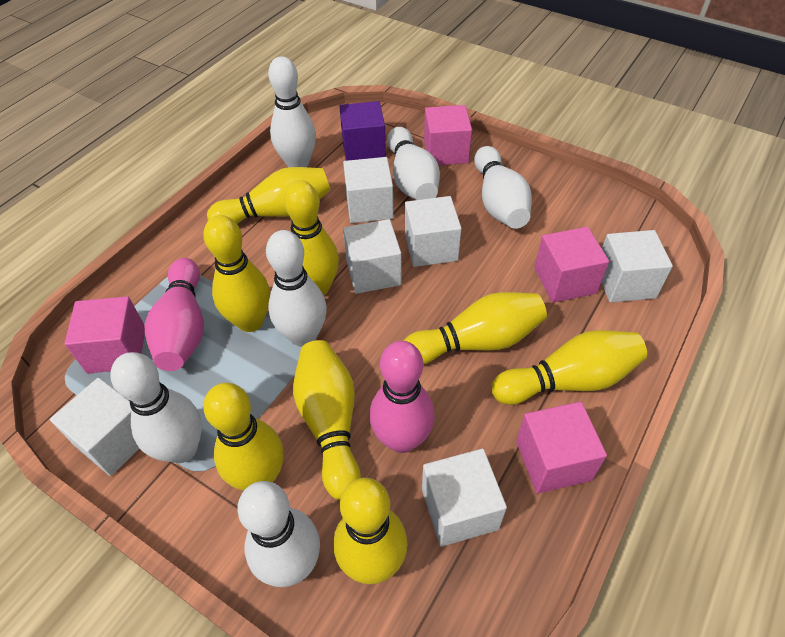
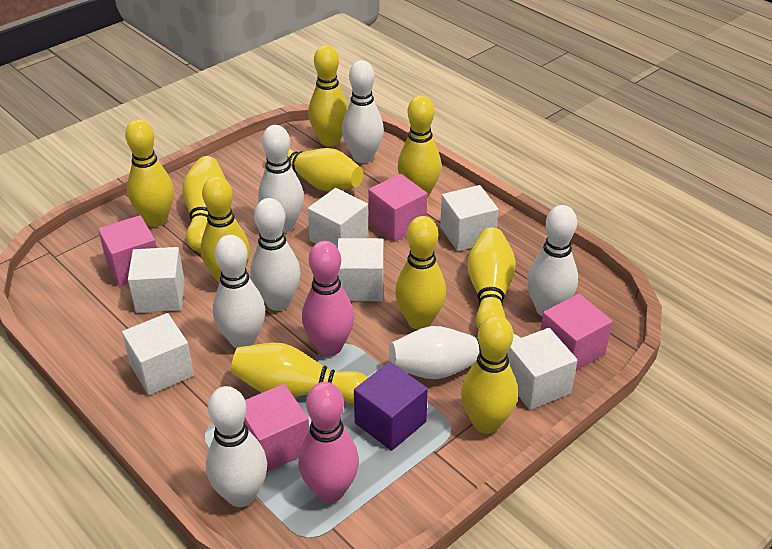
white bowling pin: 6 -> 7
yellow bowling pin: 8 -> 10

